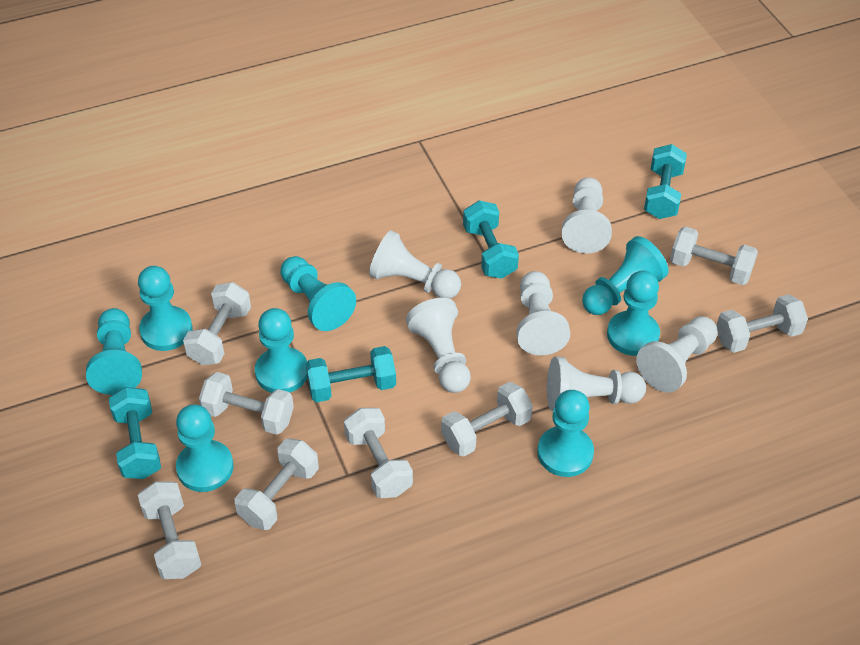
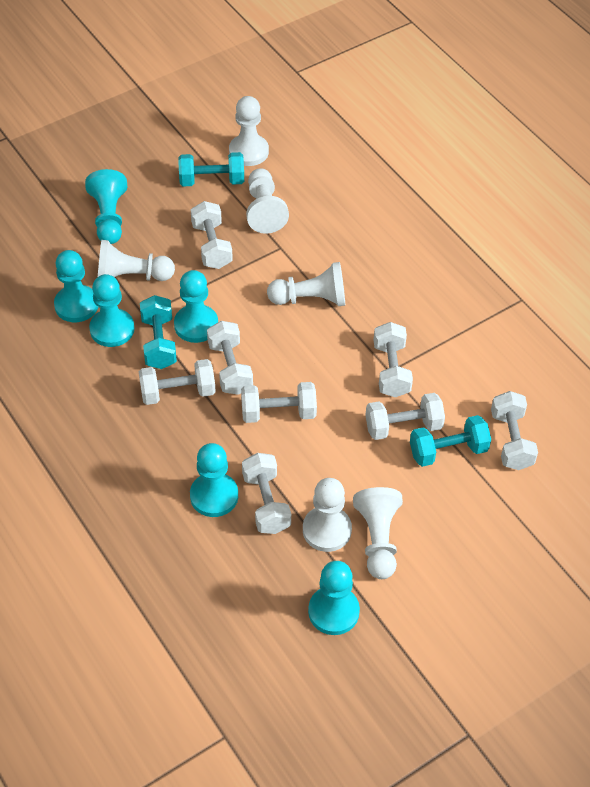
turquoise dumbbell: 4 -> 3
turquoise pawn: 8 -> 6

